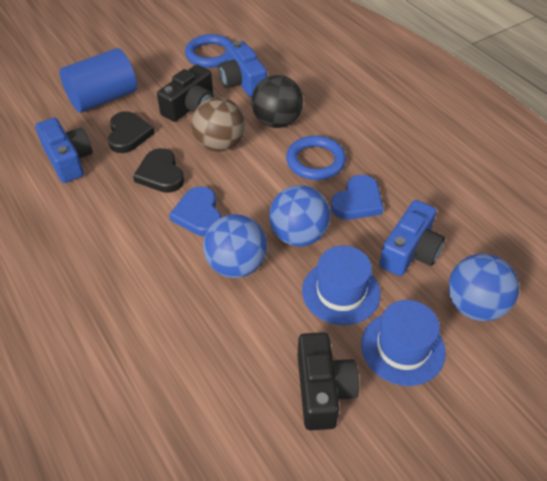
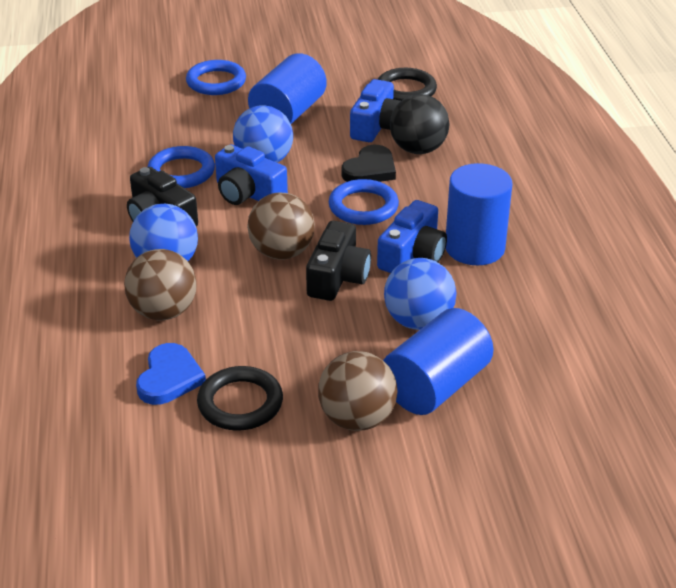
black heart: 2 -> 1
black ring: 0 -> 2
blue cylinder: 1 -> 3
blue hat: 2 -> 0
blue heart: 2 -> 1
blue ring: 2 -> 3
brown ball: 1 -> 3

